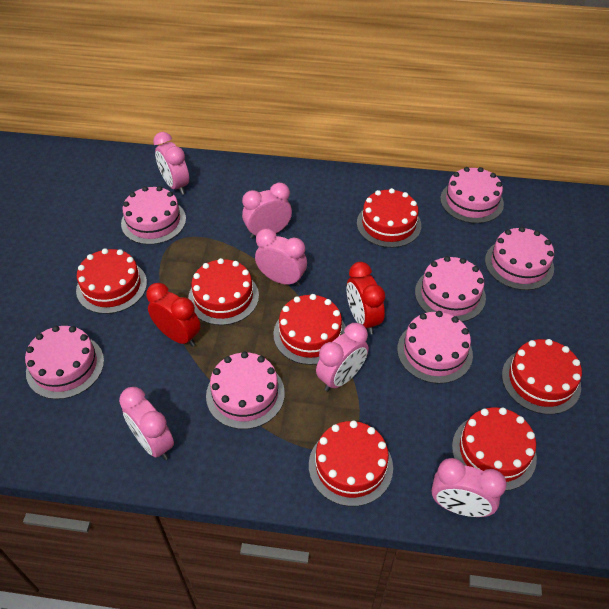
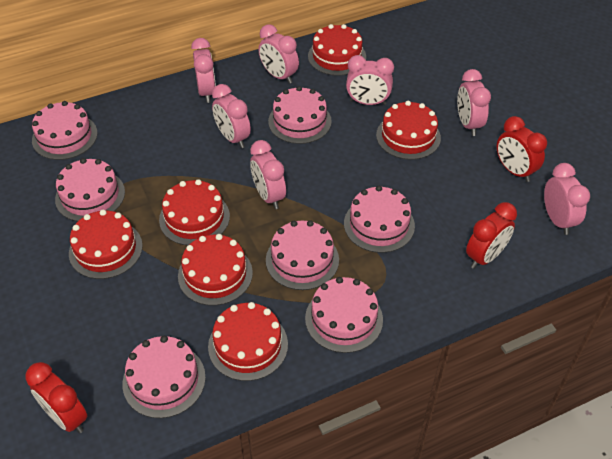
pink clock: 6 -> 7
red cake: 7 -> 6
red clock: 2 -> 3

